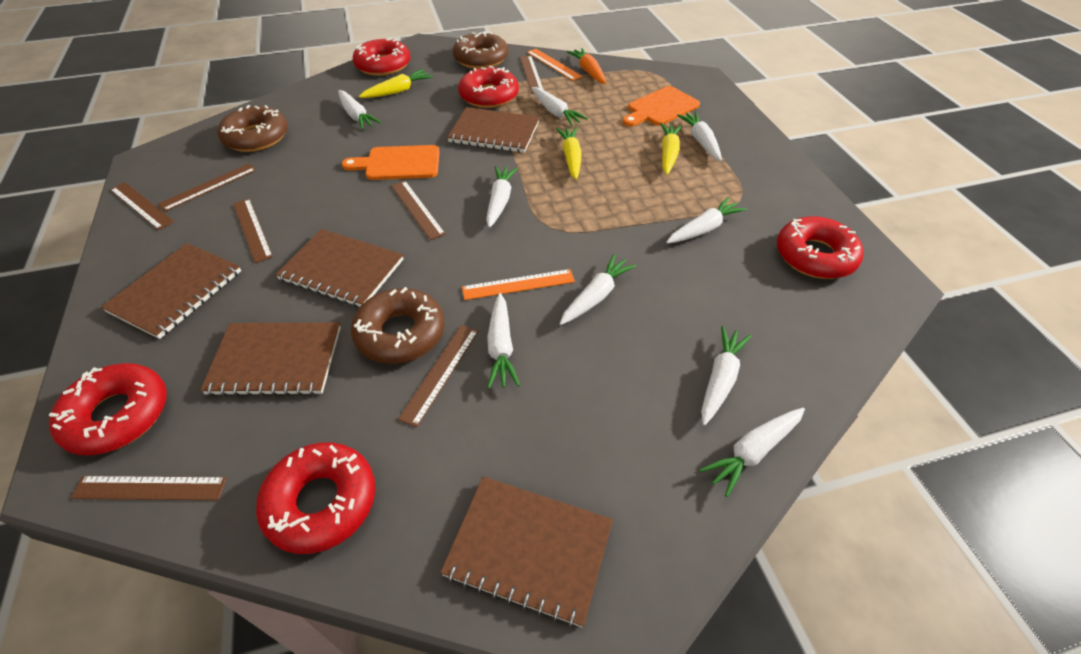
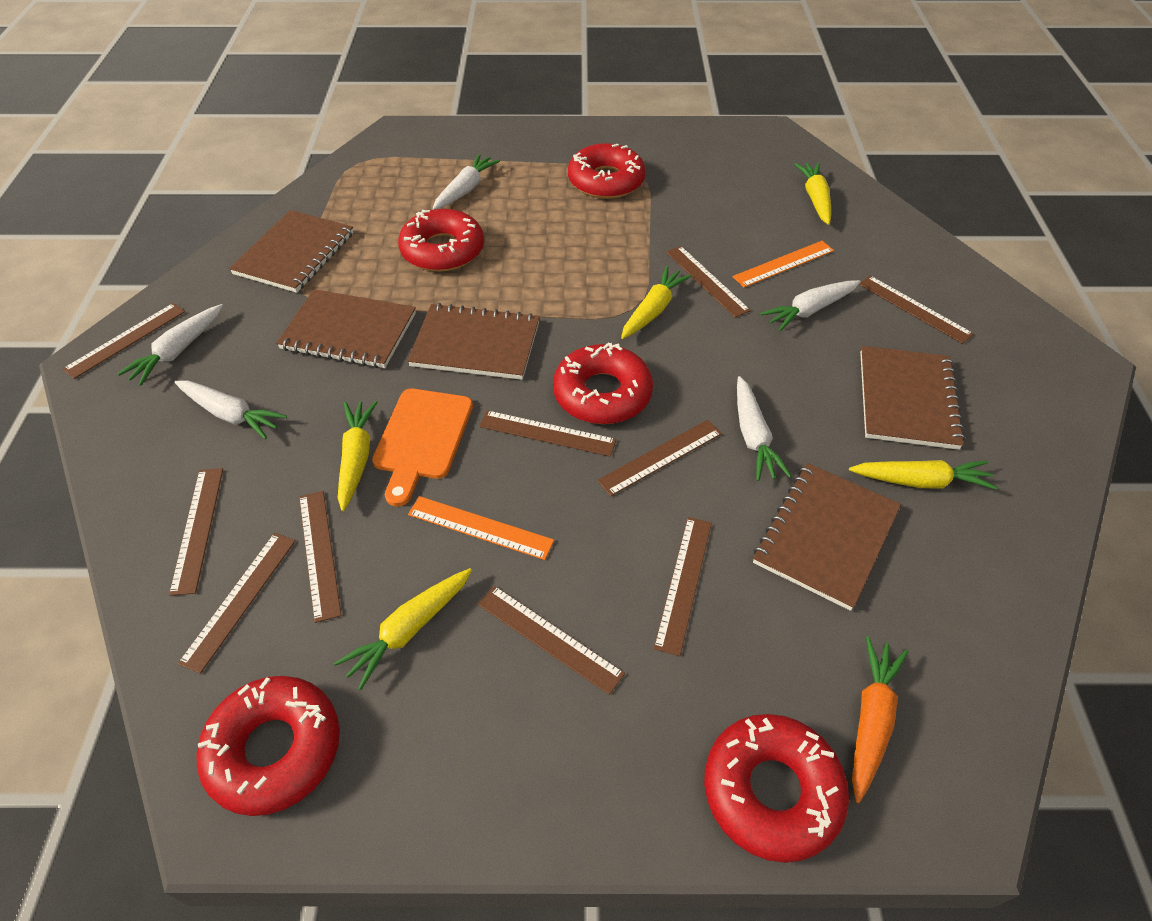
brown donut: 3 -> 0
brown ruler: 7 -> 10
orange cutting board: 2 -> 1
white carrot: 9 -> 5
yellow carrot: 3 -> 5

